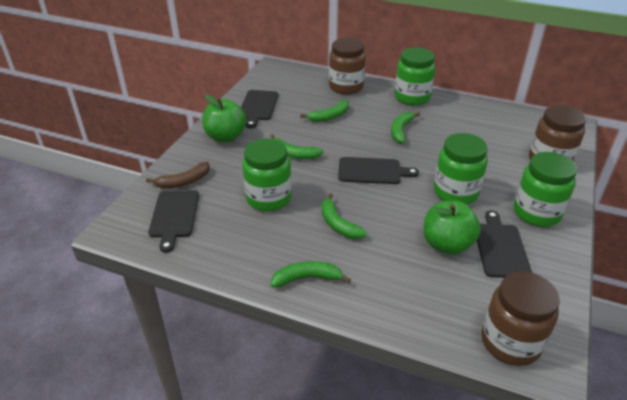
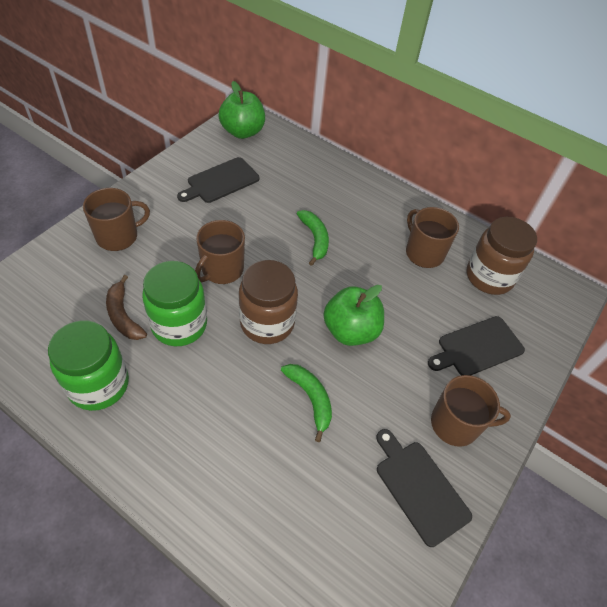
black cutting board: 4 -> 3
brown jar: 3 -> 2
brown mug: 0 -> 4
green banana: 5 -> 2
green jar: 4 -> 2

